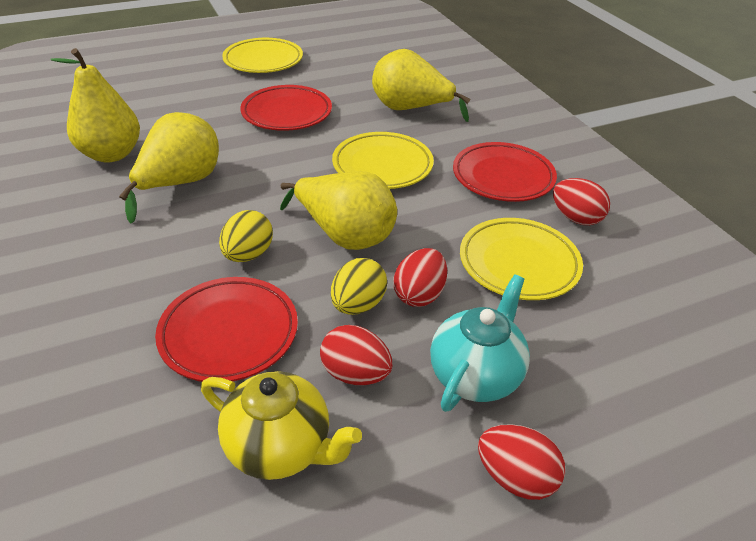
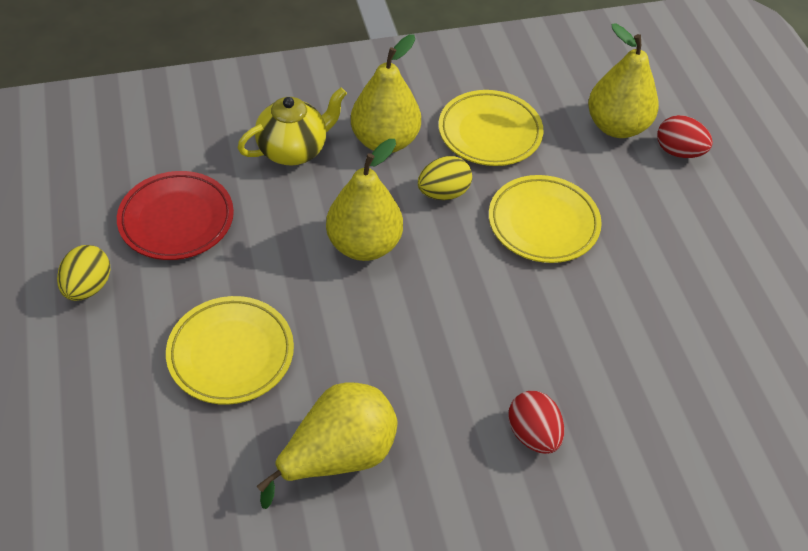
red egg: 4 -> 2
red plate: 3 -> 1
turquoise teapot: 1 -> 0

